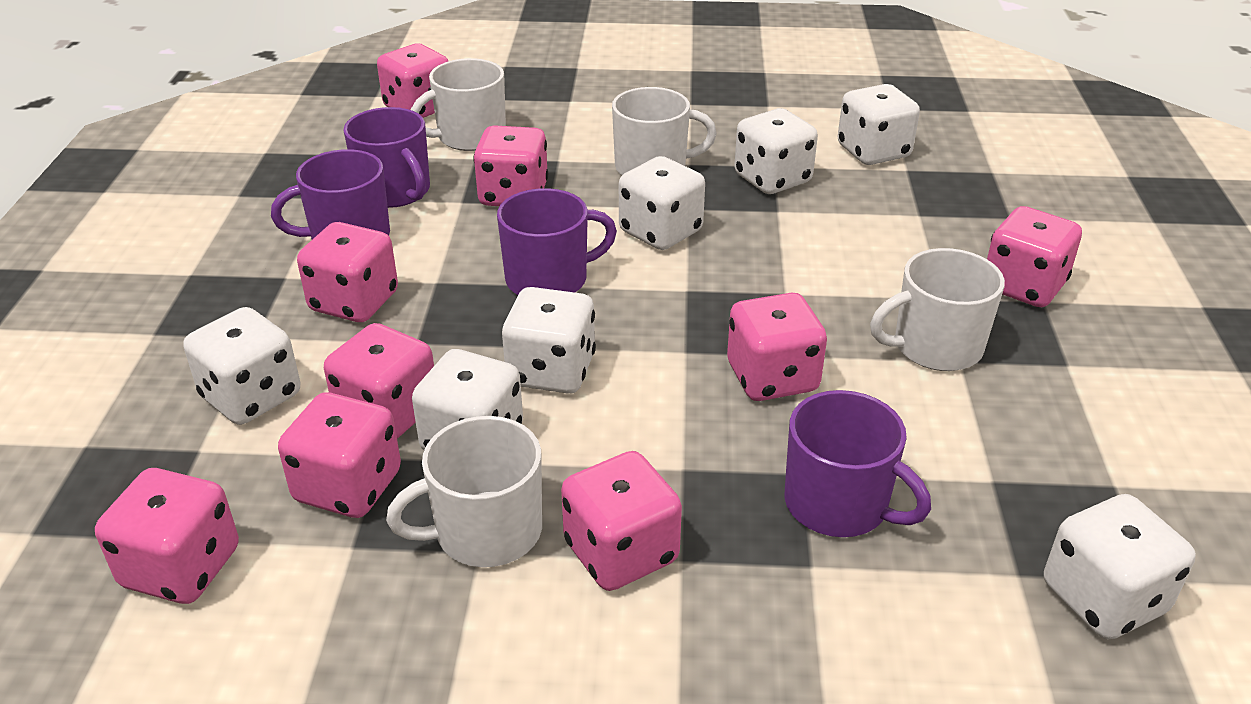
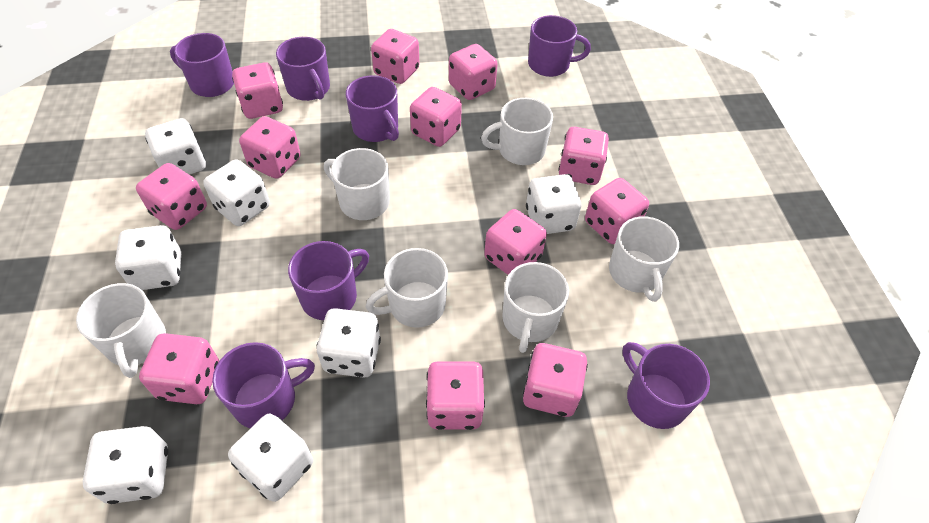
pink dice: 9 -> 12
purple mug: 4 -> 7
white mug: 4 -> 6

